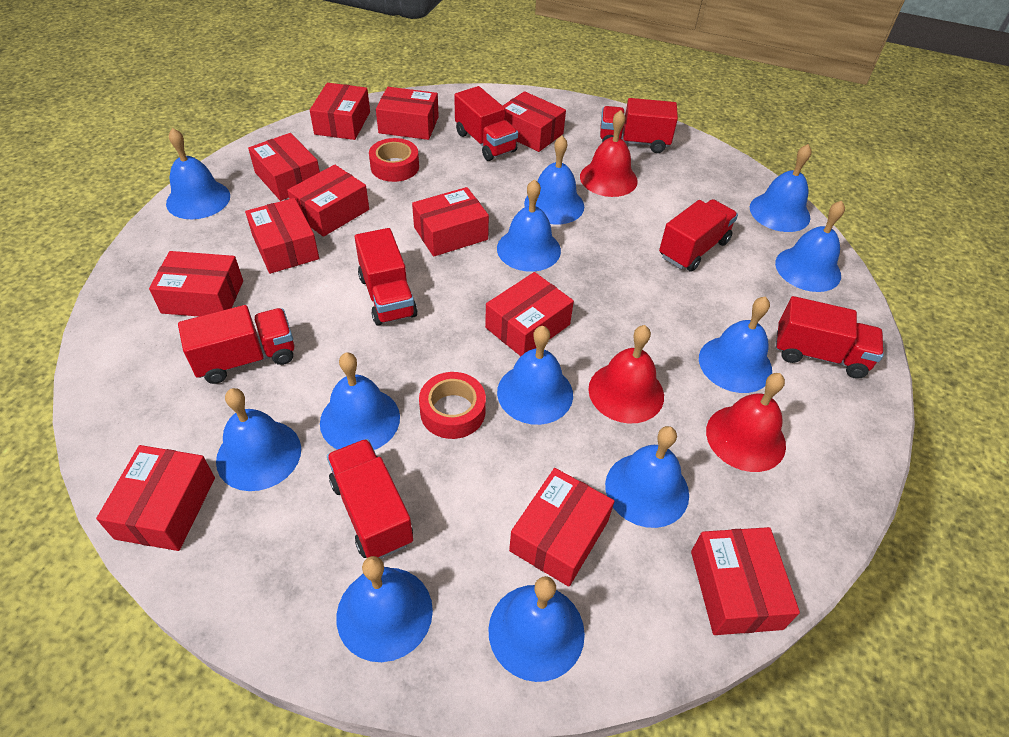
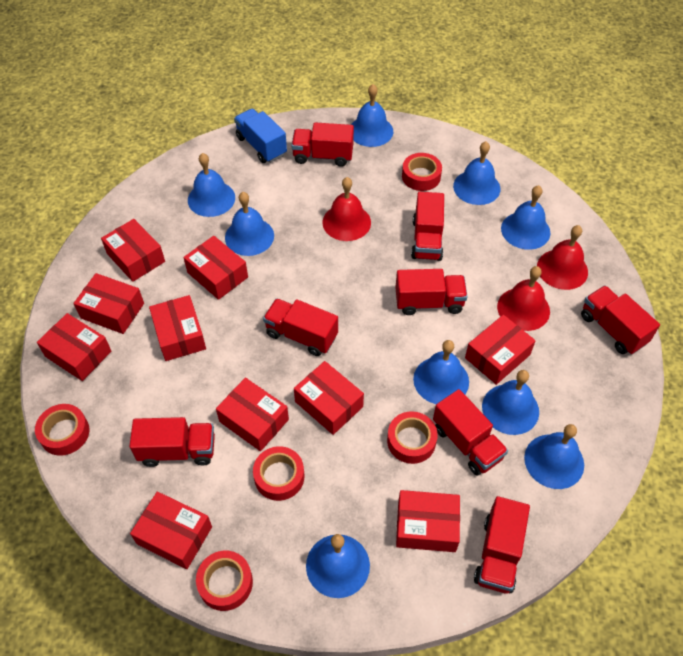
blue bell: 12 -> 9
blue truck: 0 -> 1
red box: 12 -> 10
red tape: 2 -> 5
red truck: 7 -> 8

